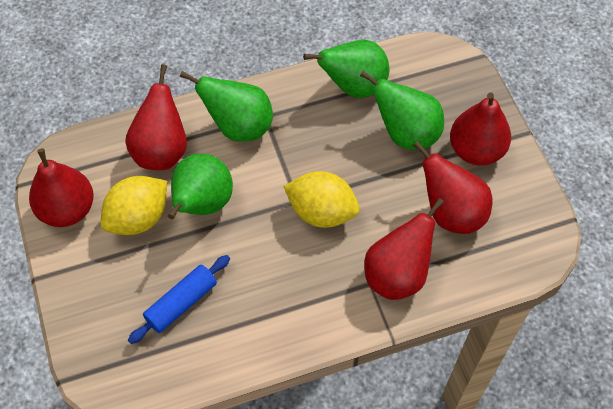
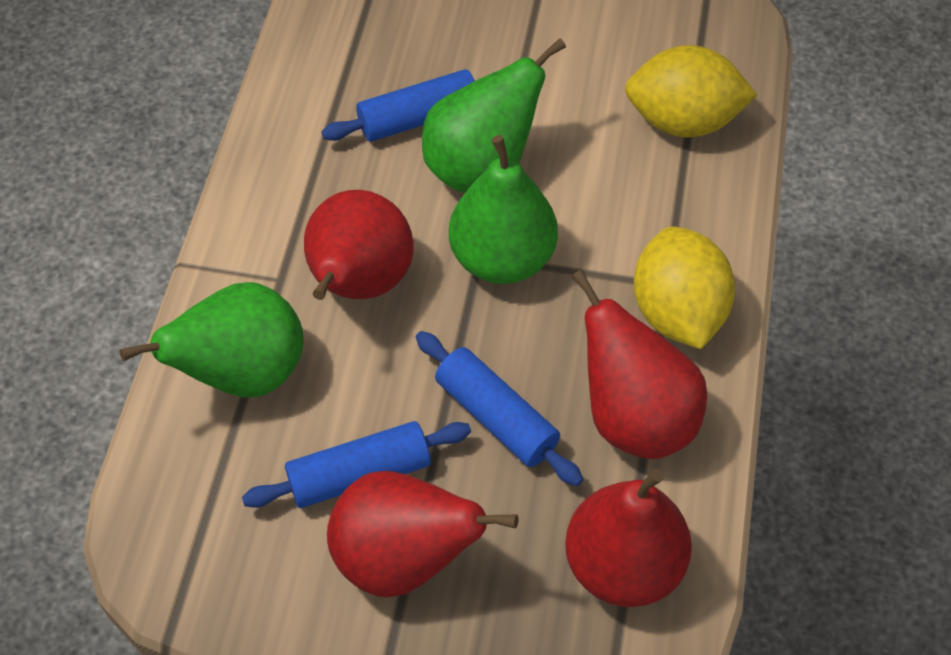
blue rolling pin: 1 -> 3
green pear: 4 -> 3
red pear: 5 -> 4

